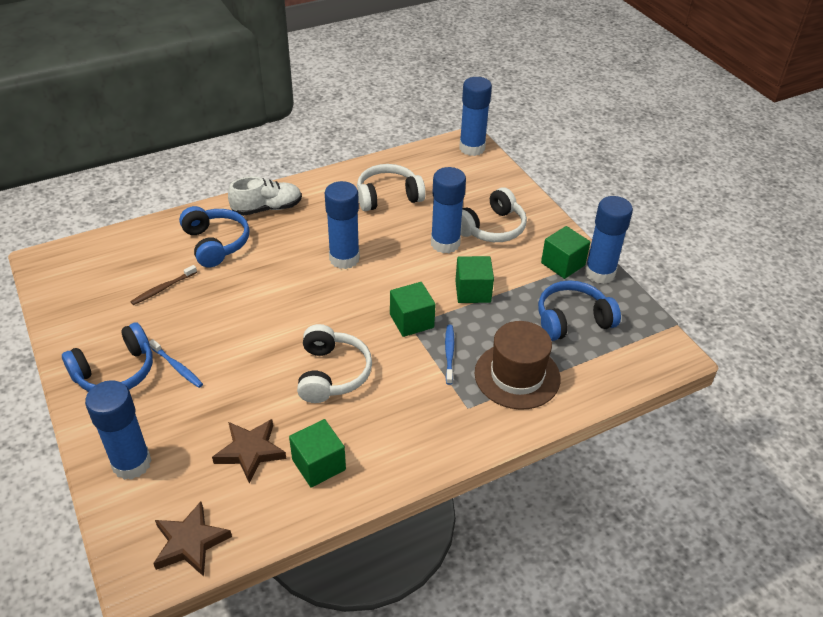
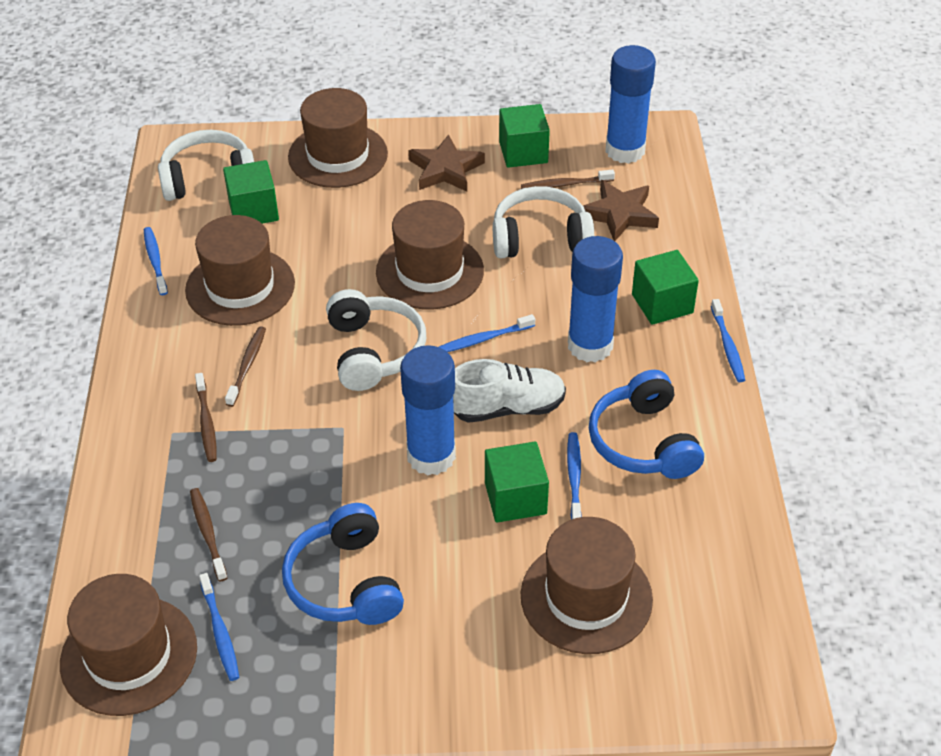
blue glue stick: 5 -> 3
blue headphones: 3 -> 2
blue toothbrush: 2 -> 5
brown hat: 1 -> 5
brown toothbrush: 1 -> 4

